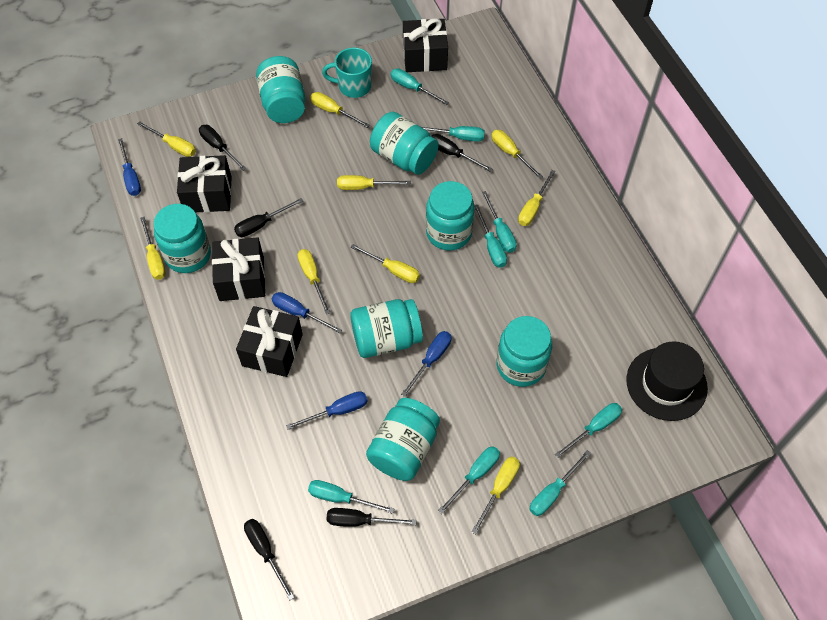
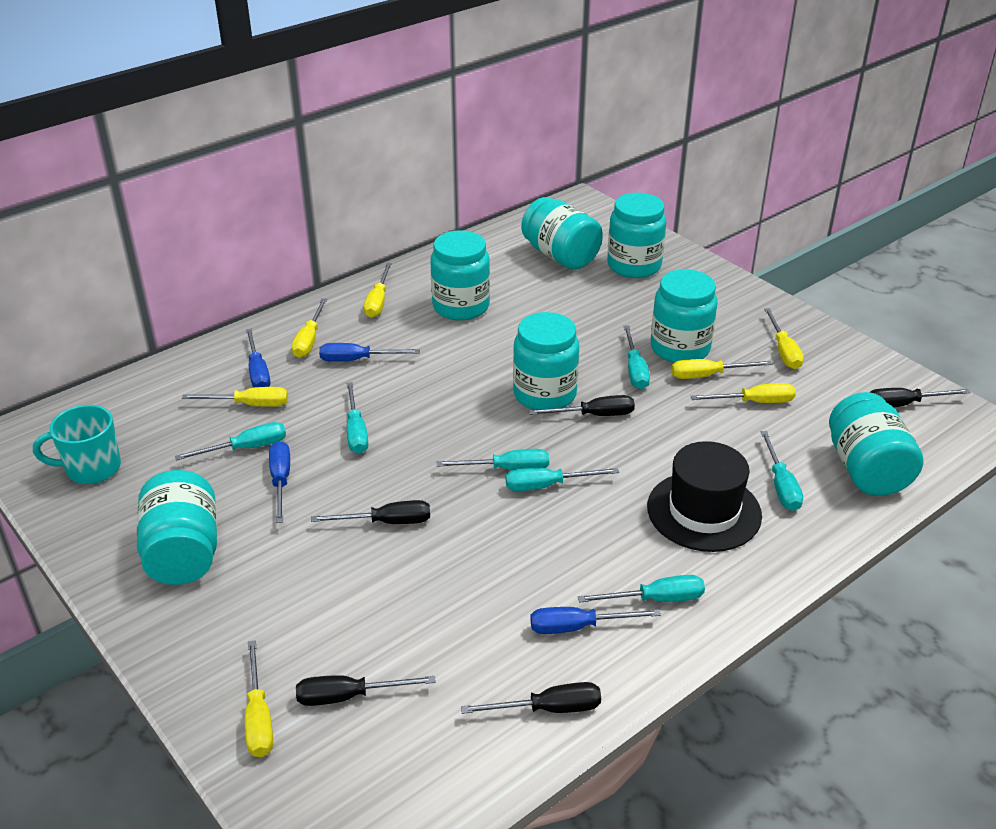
black gift: 4 -> 0
turquoise screwdriver: 8 -> 7
yellow screwdriver: 9 -> 7

